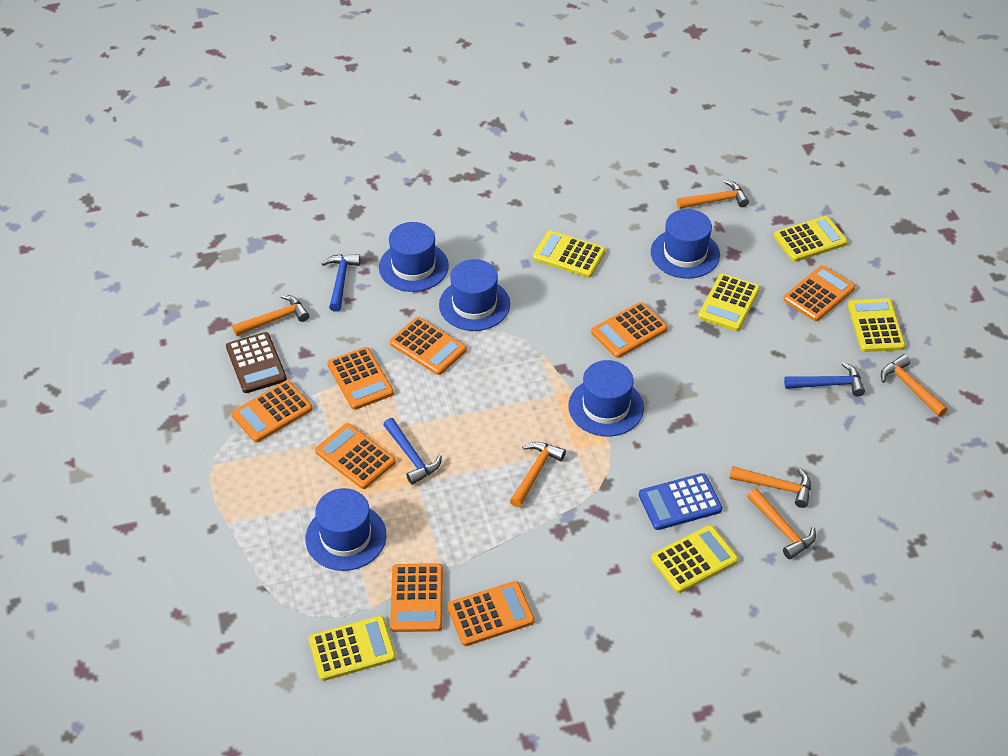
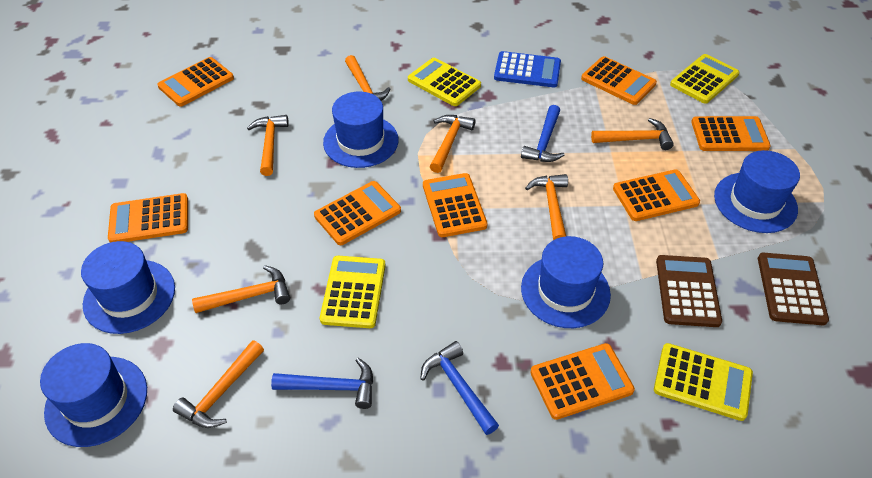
brown calculator: 1 -> 2
orange hammer: 6 -> 7
yellow calculator: 6 -> 4

